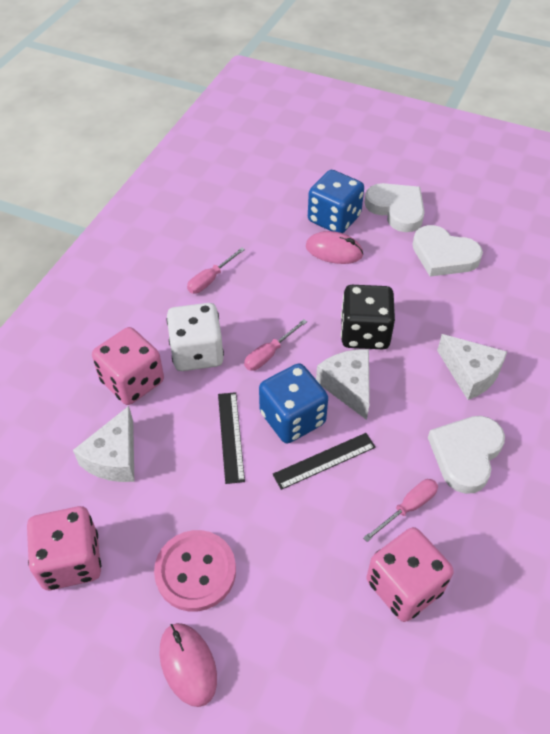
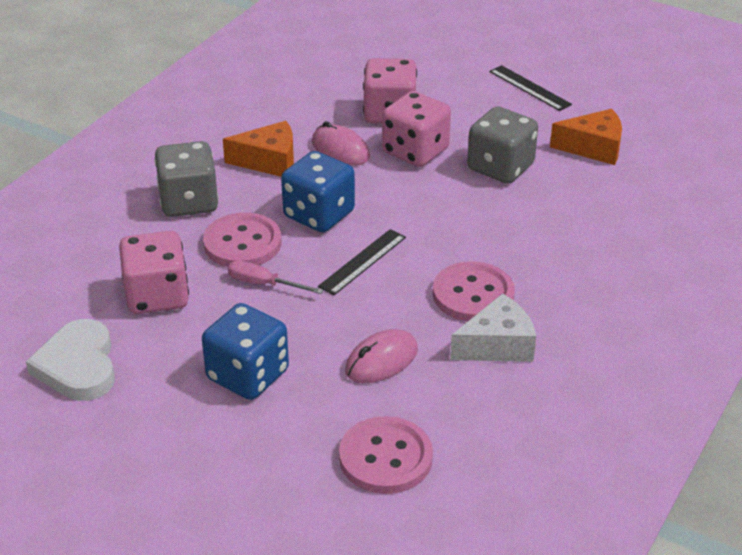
black dice: 1 -> 0
grey dice: 0 -> 2
orange cheese: 0 -> 2
pink button: 1 -> 3
pink screwdriver: 3 -> 1
white cheese: 3 -> 1
white dice: 1 -> 0
white heart: 3 -> 1

